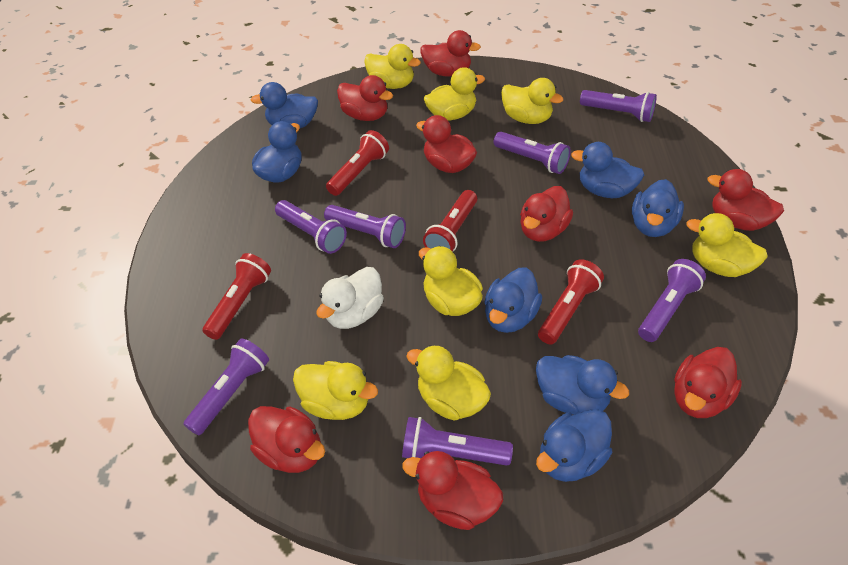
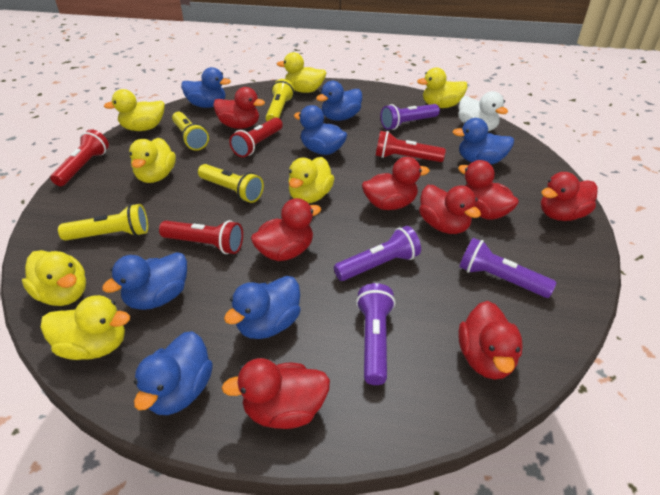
purple flashlight: 7 -> 4
yellow flashlight: 0 -> 4

